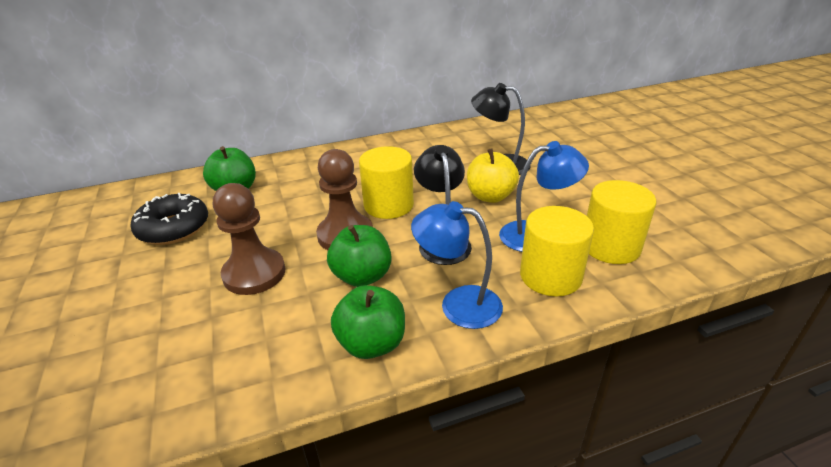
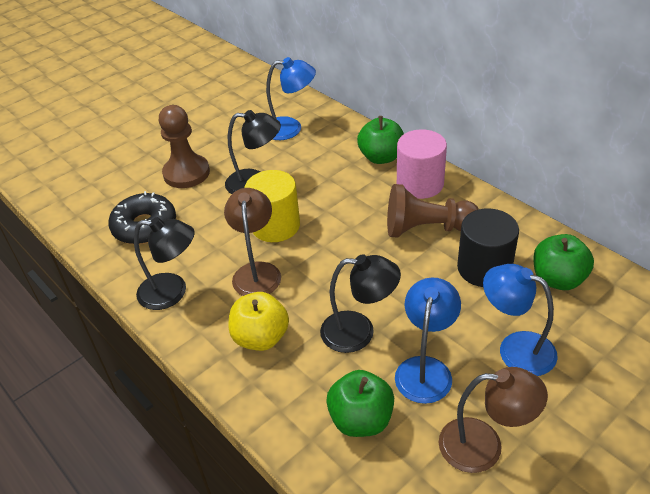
black cylinder: 0 -> 1
black lamp: 2 -> 3
blue lamp: 2 -> 3
brown lamp: 0 -> 2
pink cylinder: 0 -> 1
yellow cylinder: 3 -> 1

